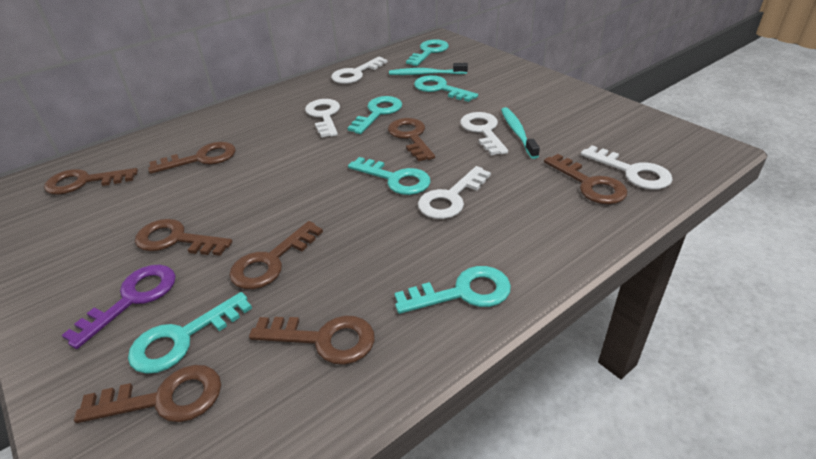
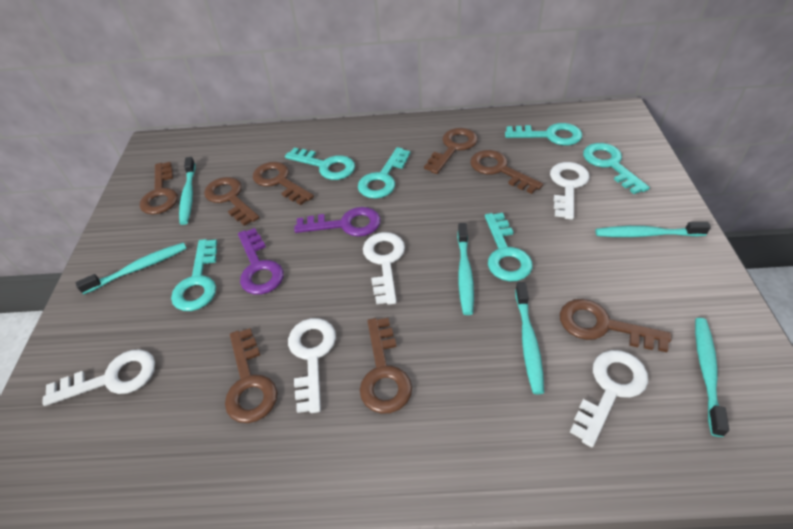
purple key: 1 -> 2
turquoise toothbrush: 2 -> 6

